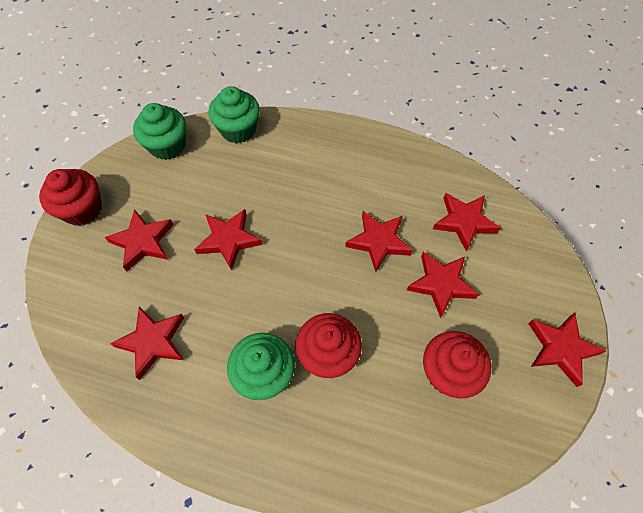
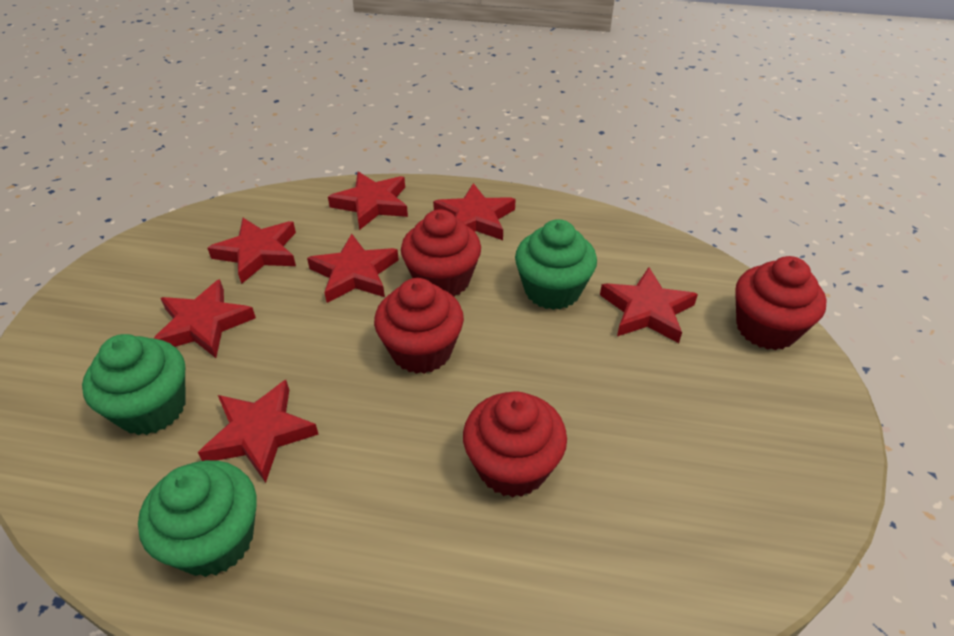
red cupcake: 3 -> 4

